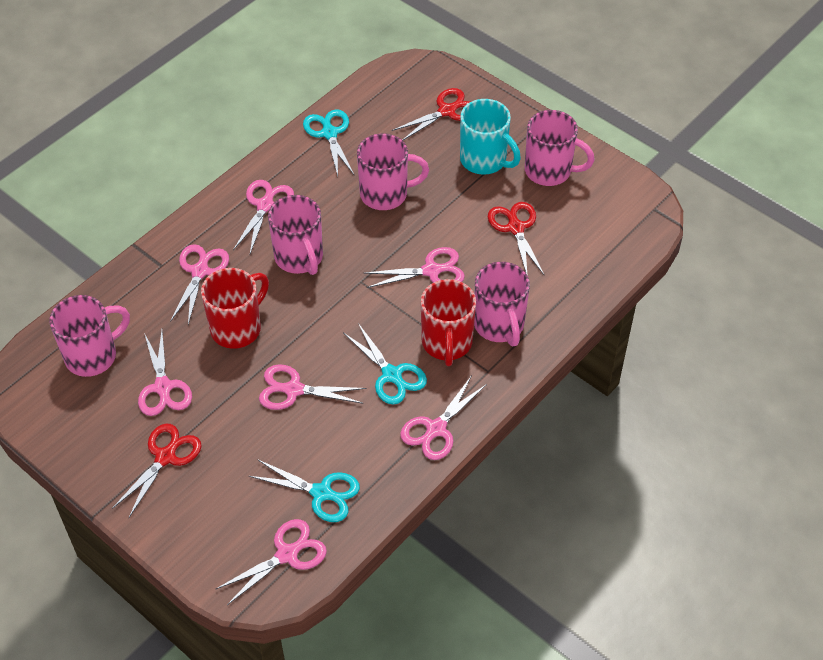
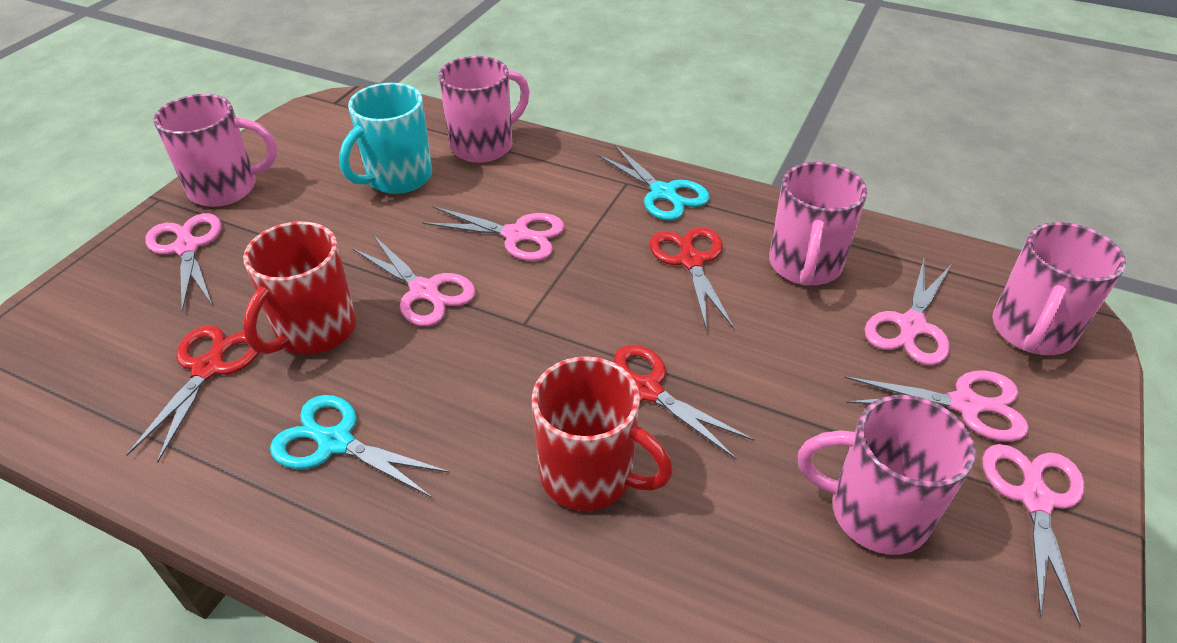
pink scissors: 7 -> 6
turquoise scissors: 3 -> 2

